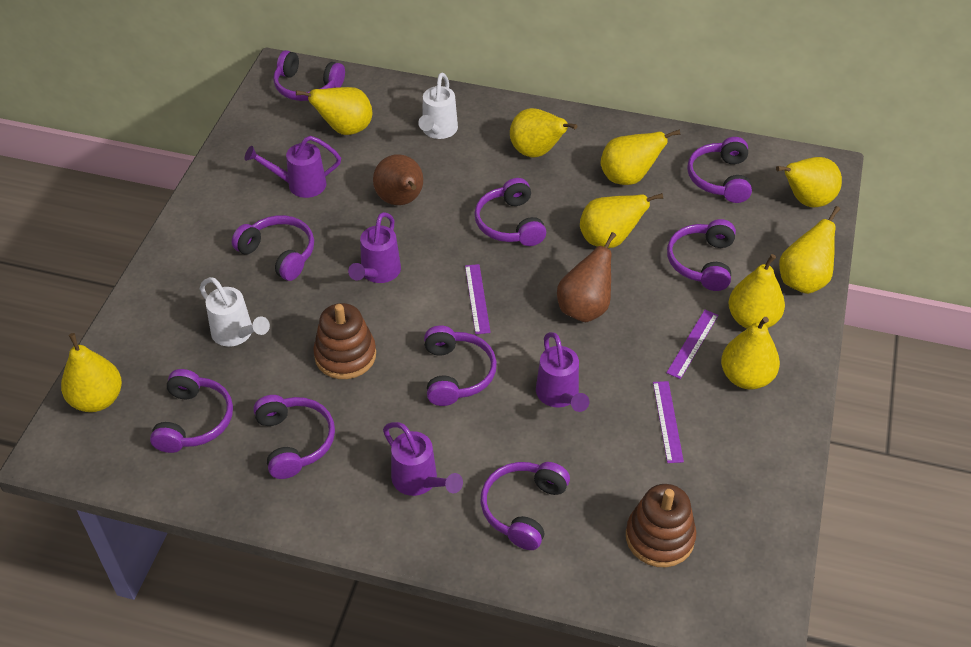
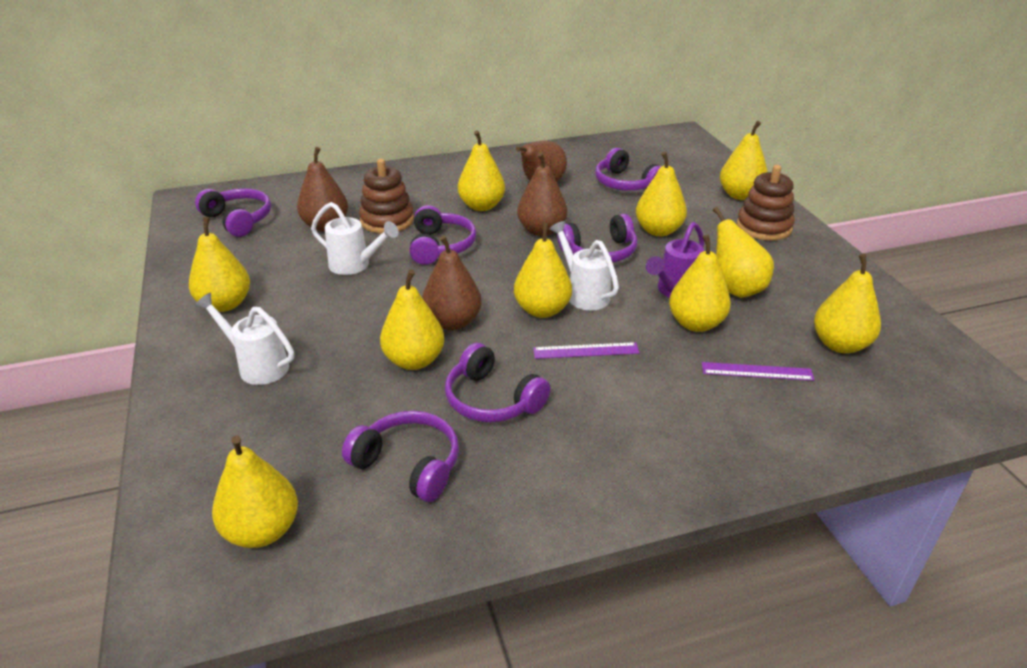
brown pear: 2 -> 4
purple headphones: 9 -> 6
purple ruler: 3 -> 2
purple watering can: 4 -> 1
white watering can: 2 -> 3
yellow pear: 9 -> 10

